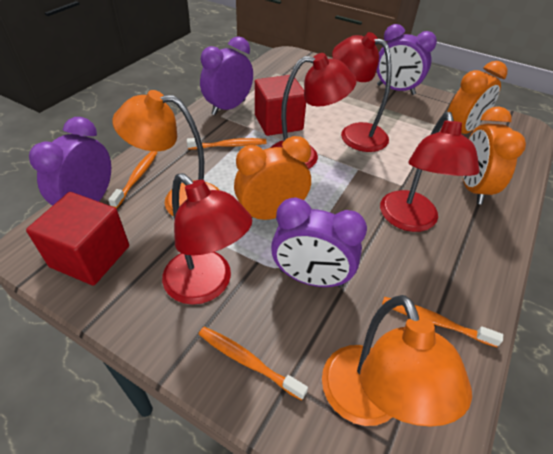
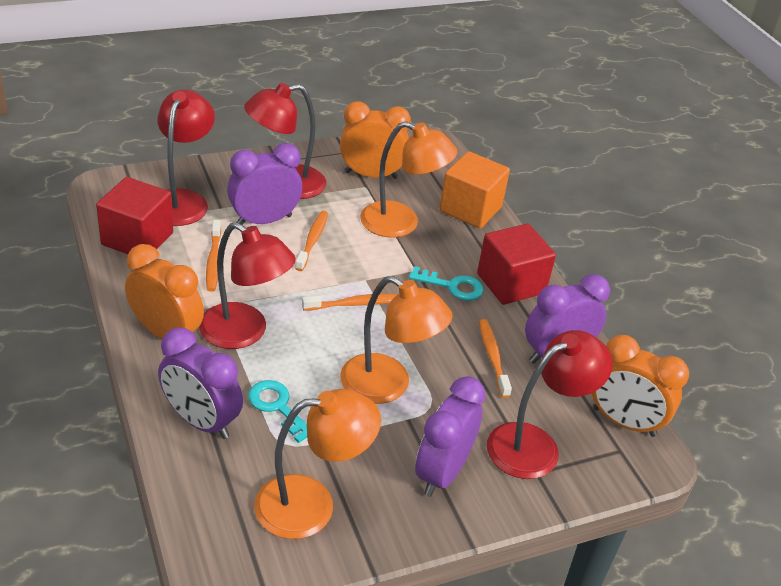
orange cube: 0 -> 1
orange lamp: 2 -> 3
turquoise key: 0 -> 2

